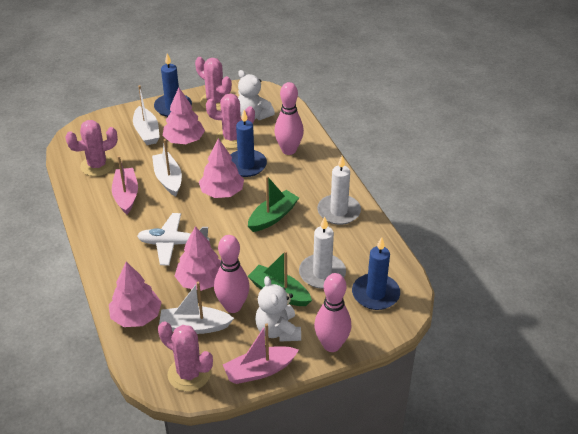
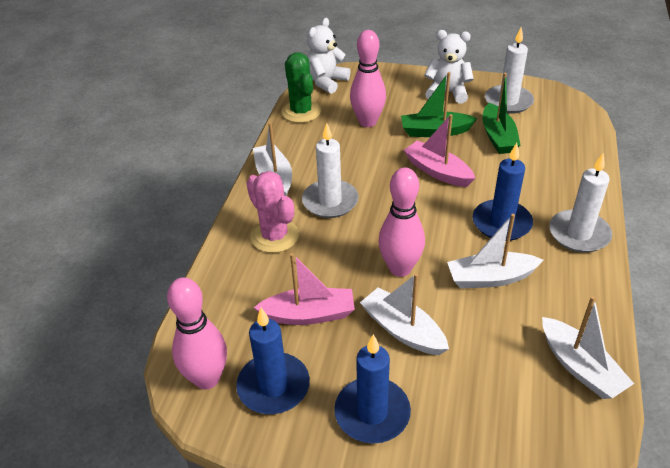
green cactus: 0 -> 1
pink cactus: 4 -> 1
pink tree: 4 -> 0
white boat: 3 -> 4
white candle: 2 -> 3
white plane: 1 -> 0

